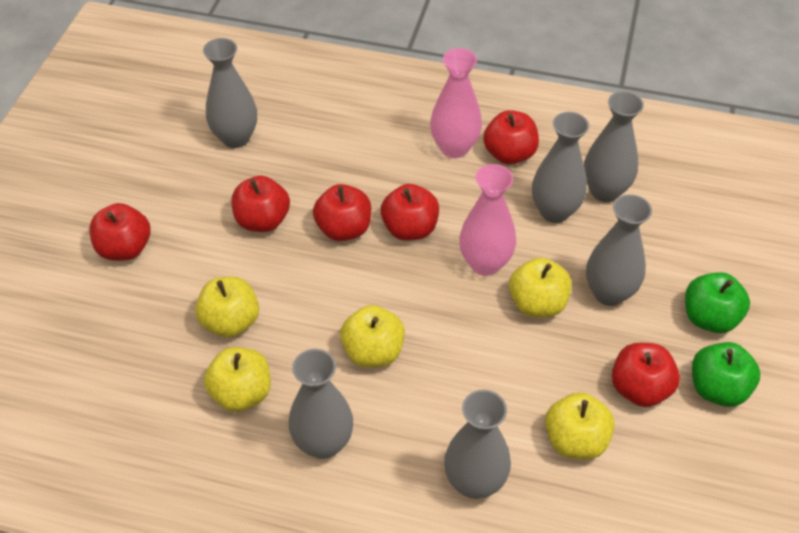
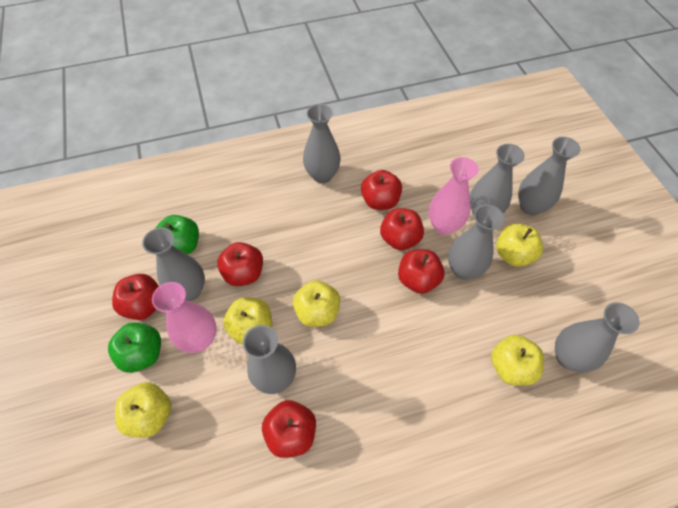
grey vase: 6 -> 7

